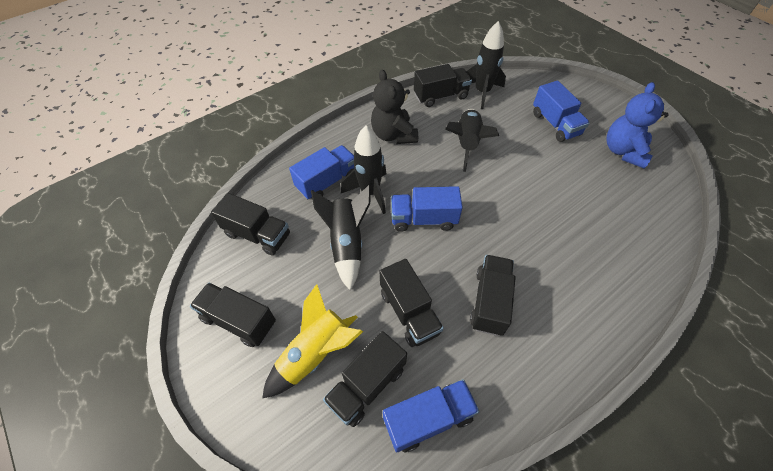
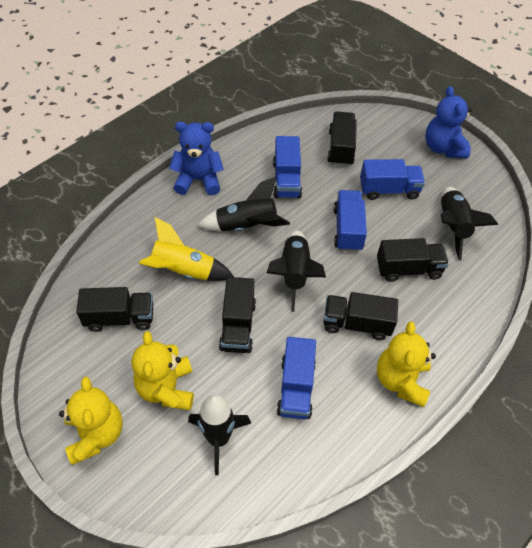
black teddy bear: 1 -> 0
black truck: 6 -> 5
blue teddy bear: 1 -> 2
yellow teddy bear: 0 -> 3

